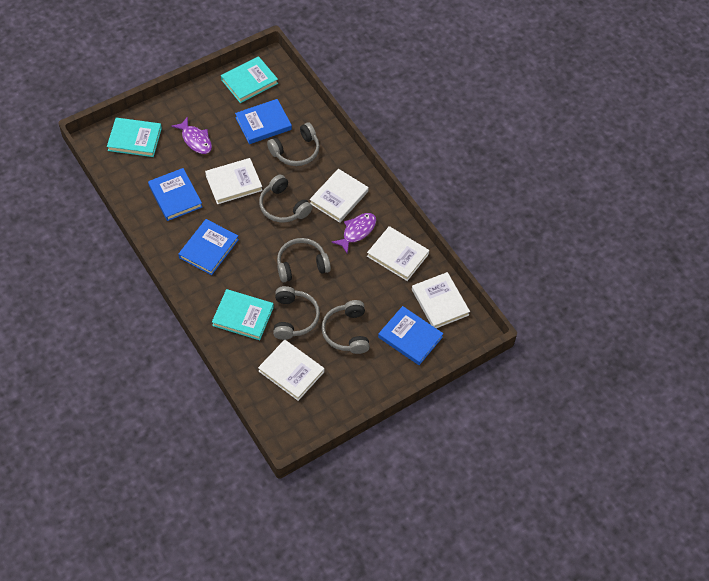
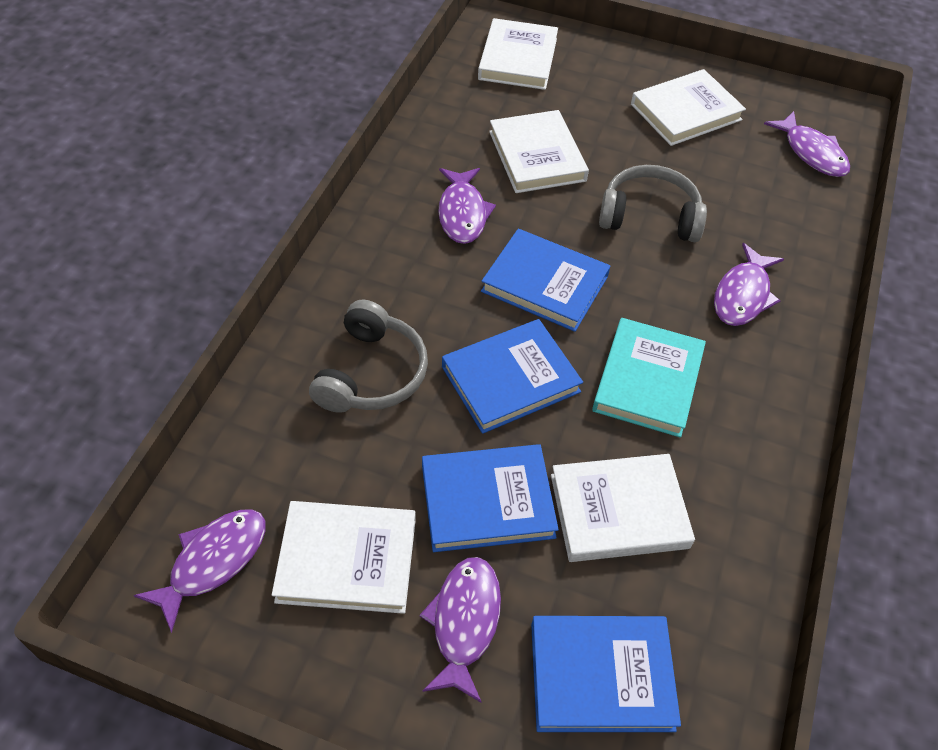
grey headphones: 5 -> 2
purple fish: 2 -> 5
turquoise book: 3 -> 1

